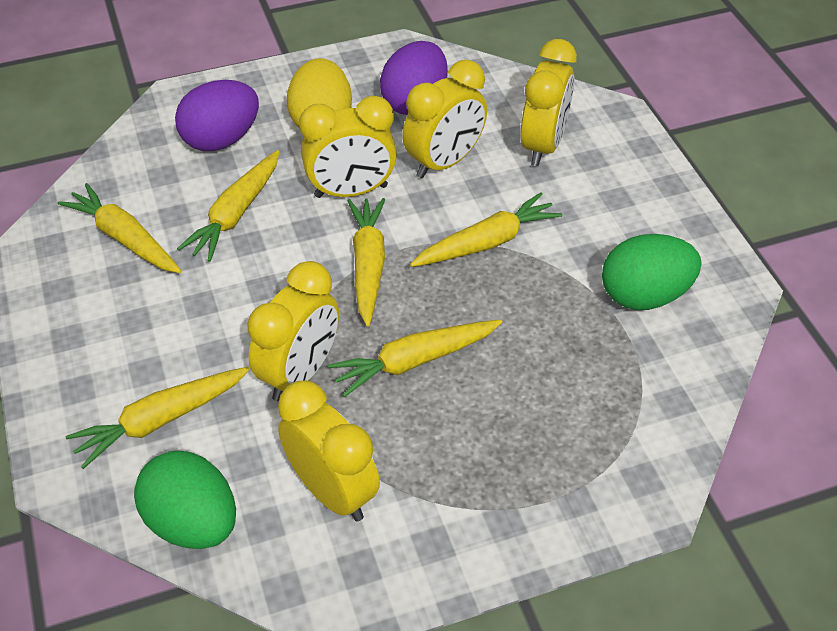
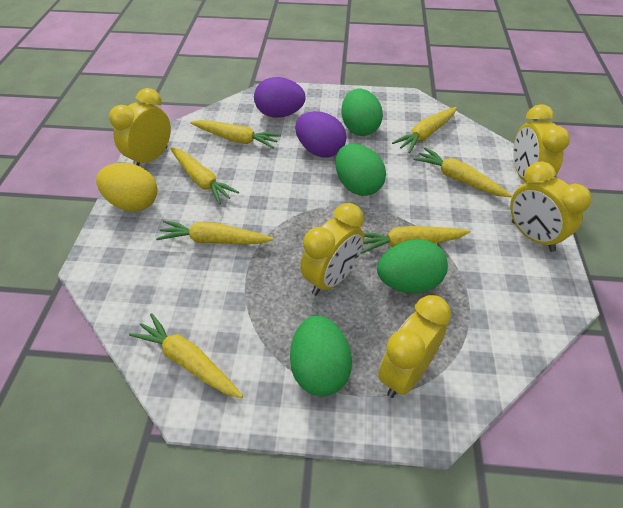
green egg: 2 -> 4
yellow carrot: 6 -> 7

